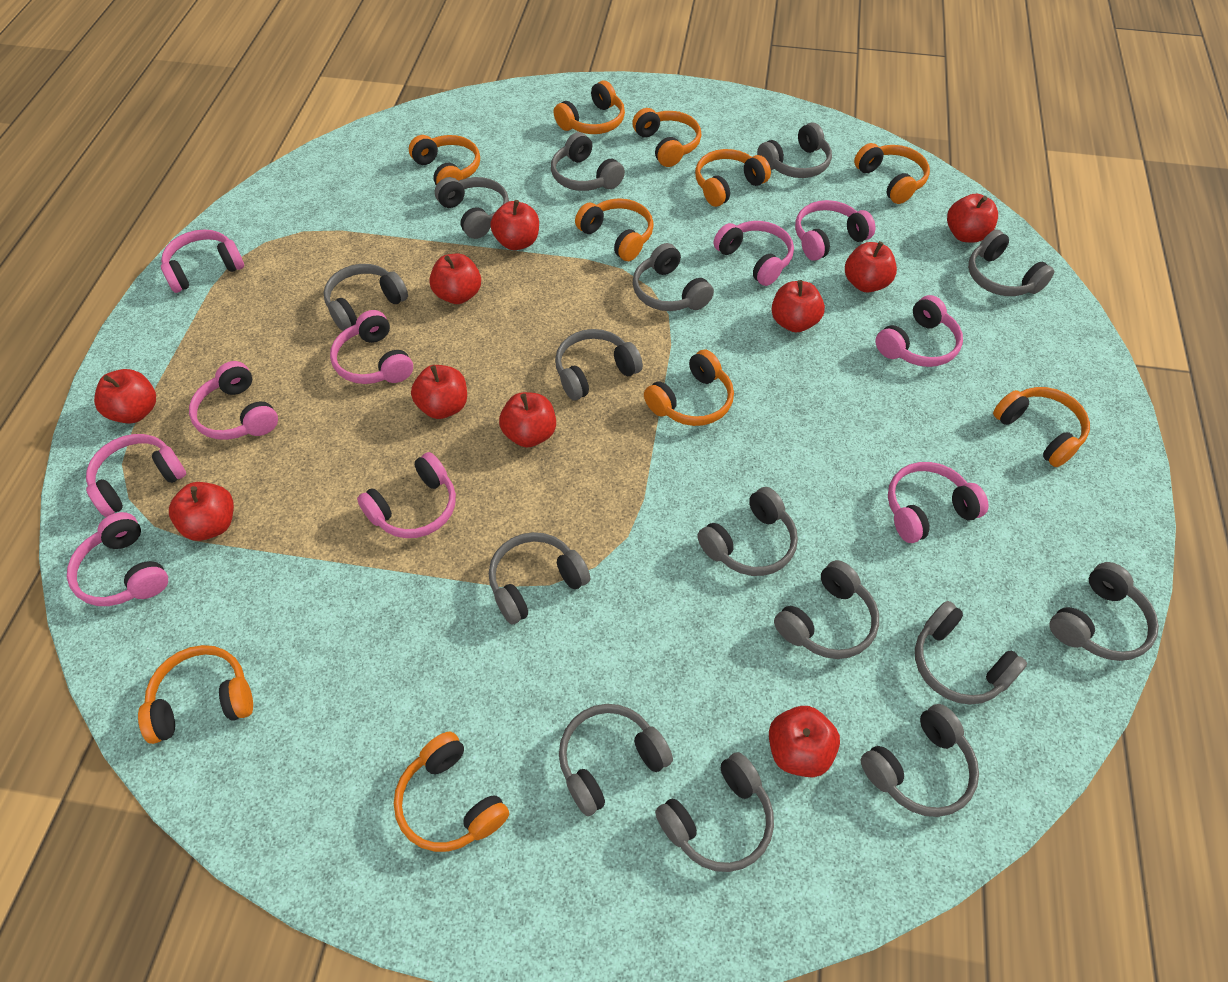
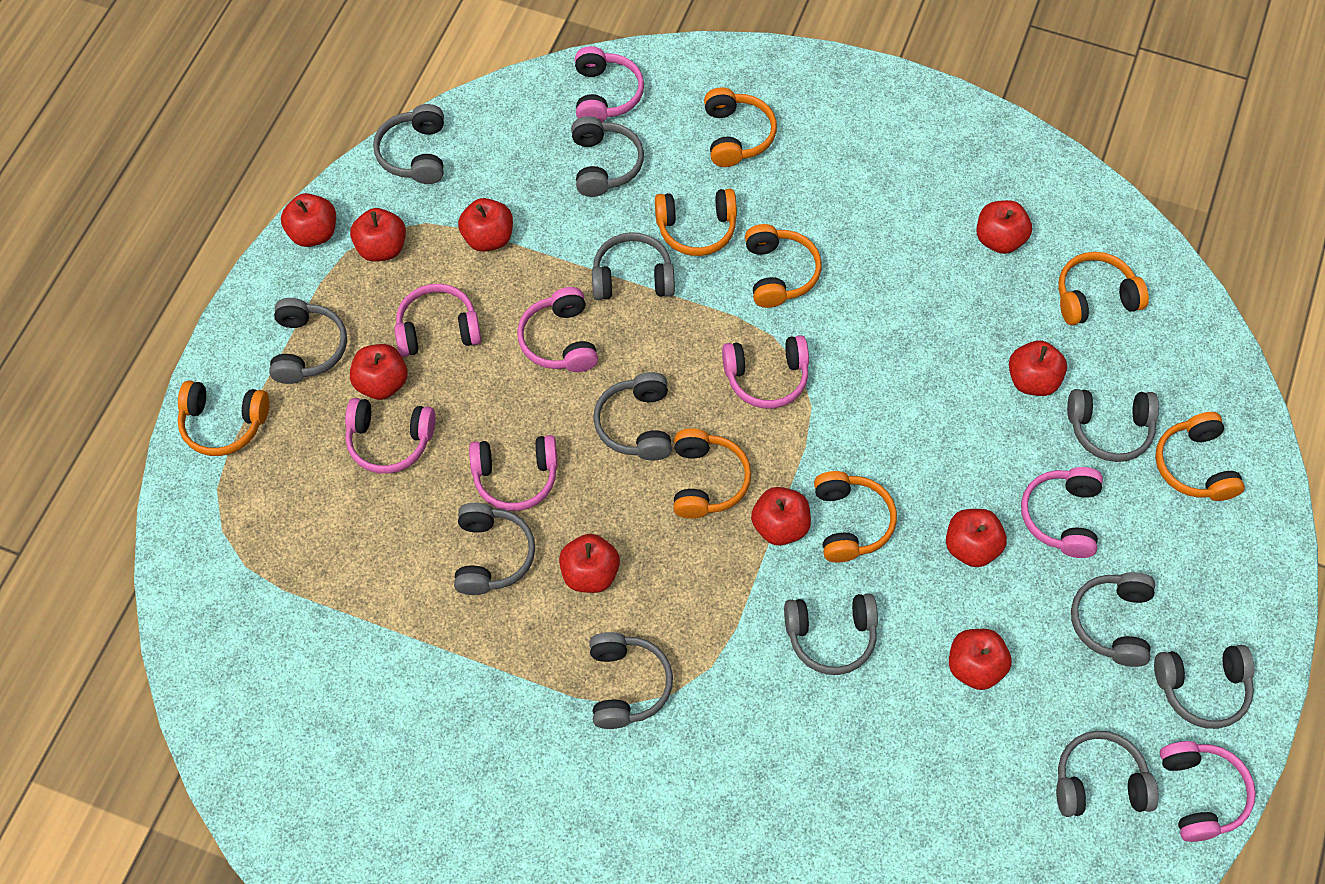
grey headphones: 15 -> 12
orange headphones: 10 -> 8
pink headphones: 10 -> 8

